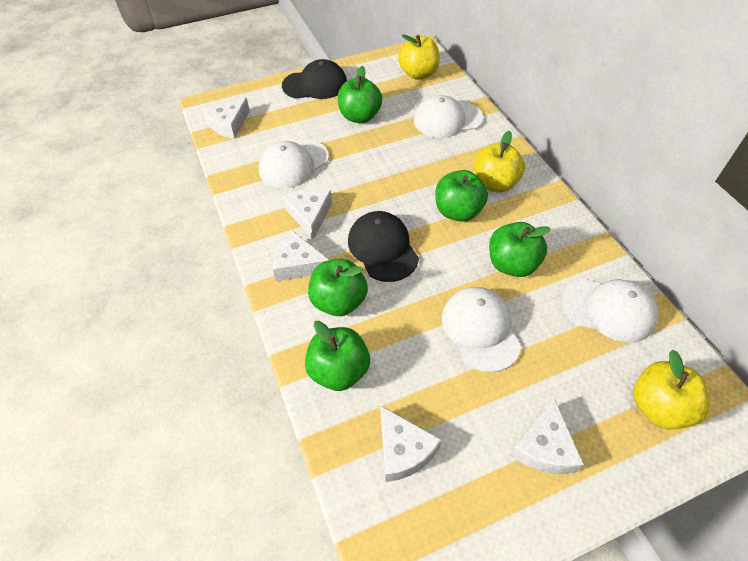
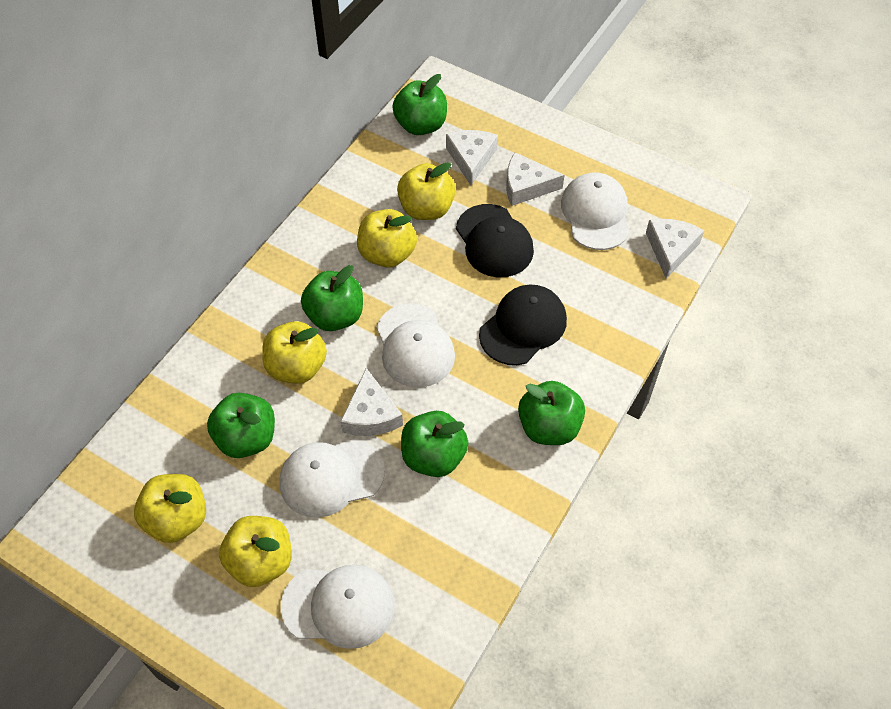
white cheese: 5 -> 4
yellow apple: 3 -> 5

